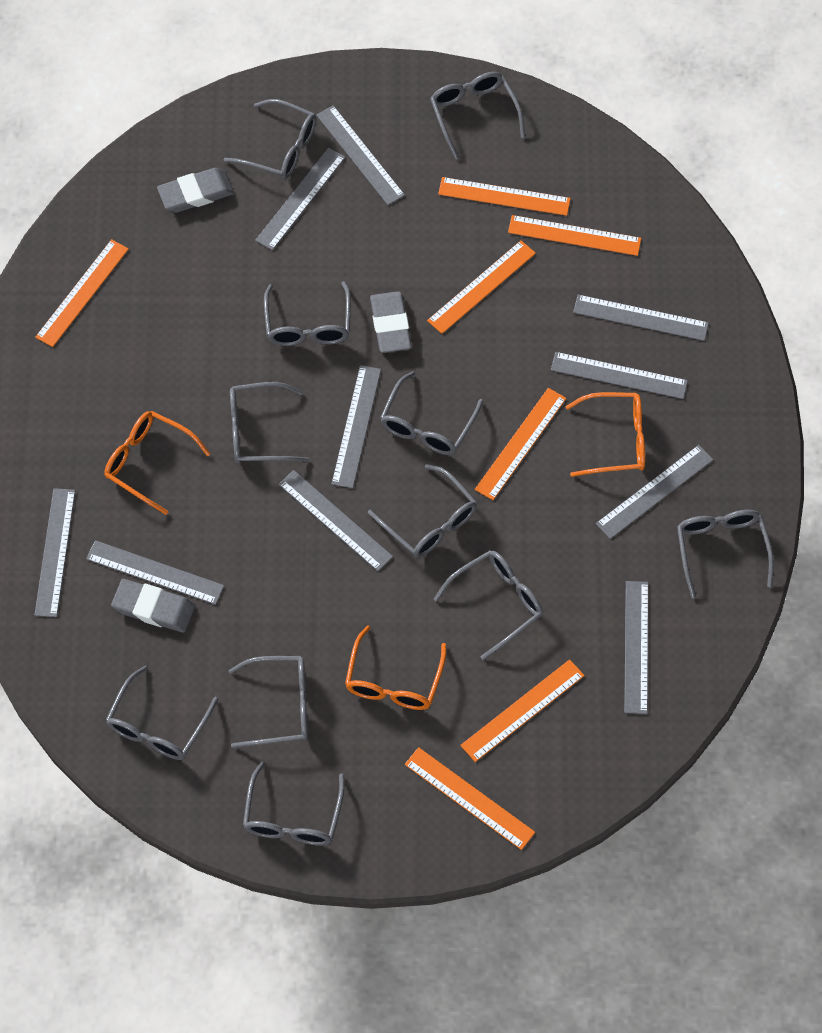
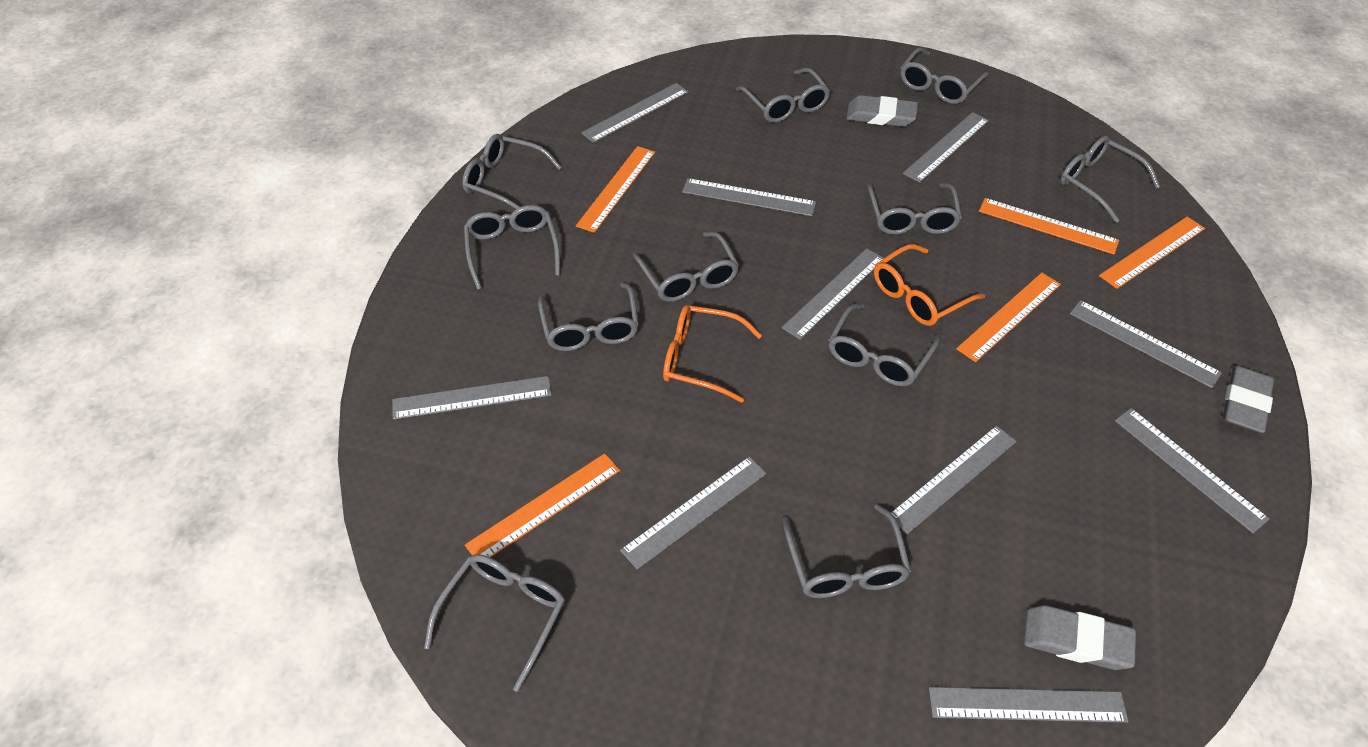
orange glasses: 3 -> 2
orange ruler: 7 -> 5

